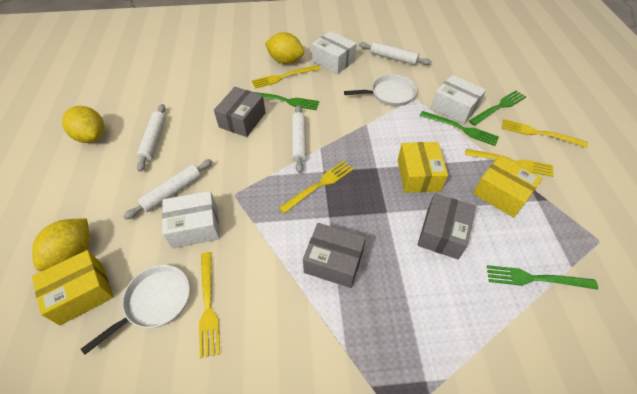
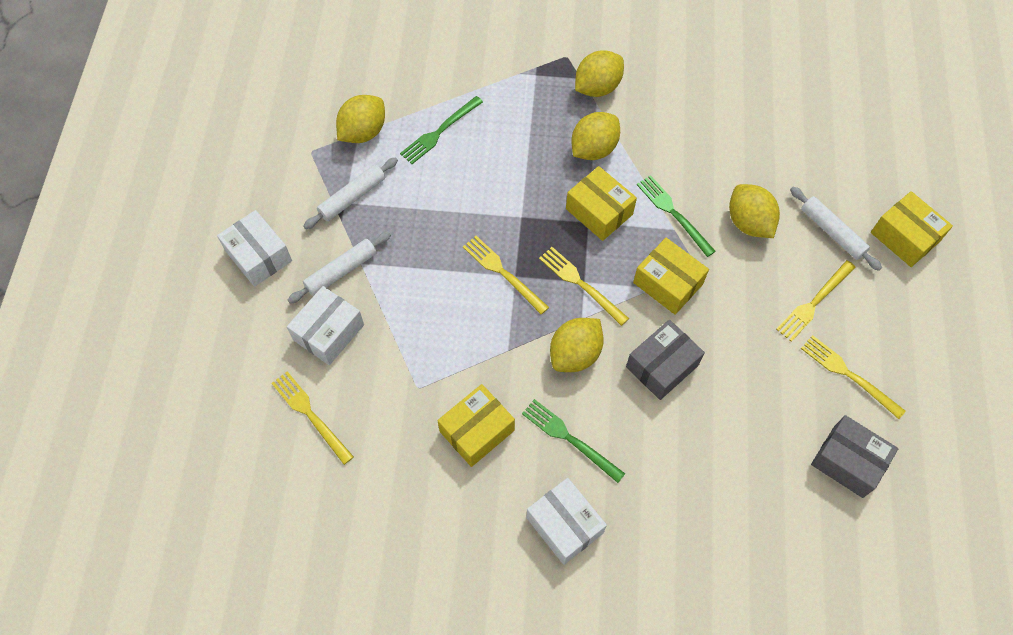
green fork: 4 -> 3
grey box: 3 -> 2
white pan: 2 -> 0
white rolling pin: 4 -> 3
yellow box: 3 -> 4
yellow lemon: 3 -> 5

